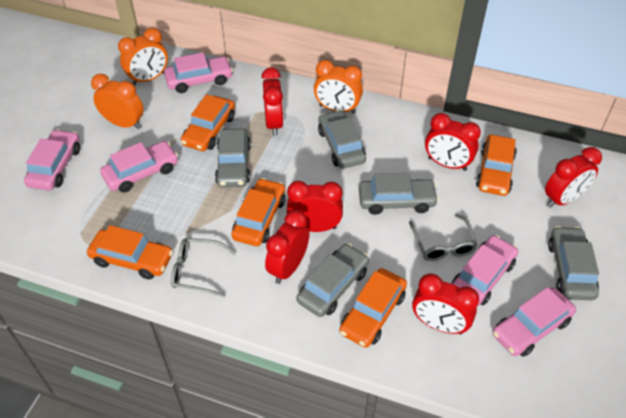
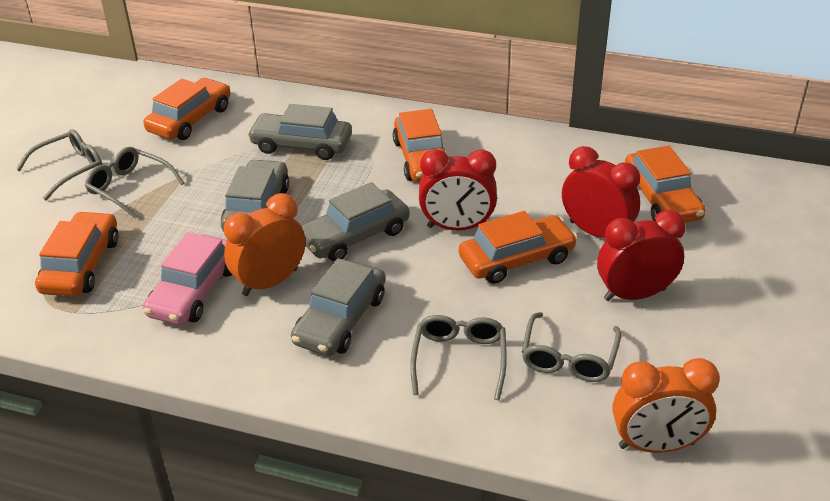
grey car: 5 -> 4
grey glasses: 2 -> 4
orange clock: 3 -> 2
pink car: 5 -> 1
red clock: 6 -> 3

